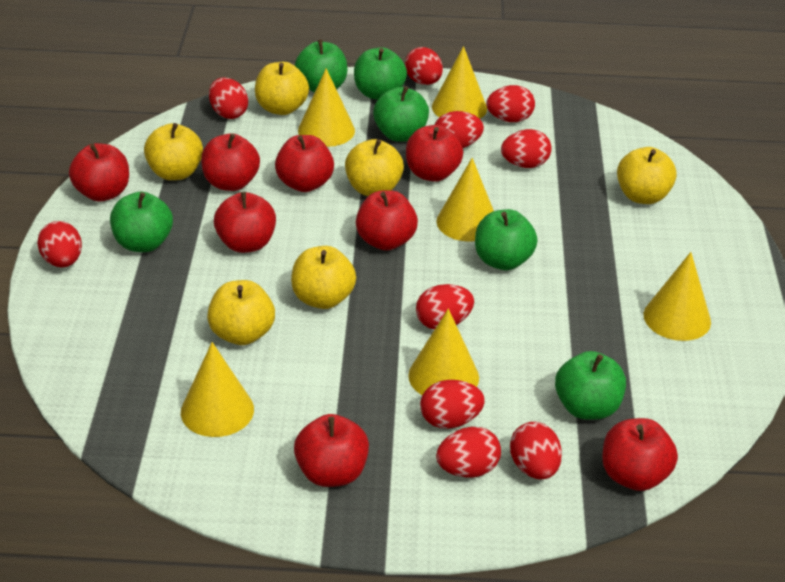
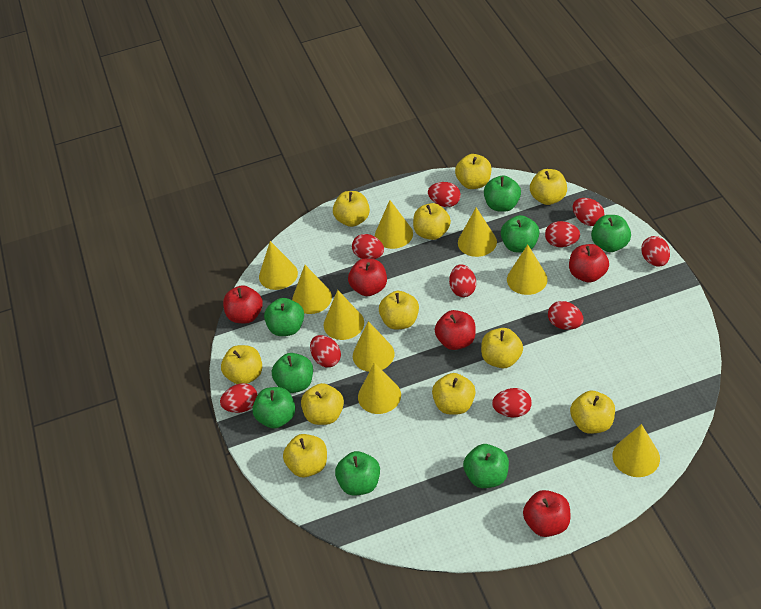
green apple: 6 -> 8
red apple: 8 -> 5
yellow apple: 6 -> 11
yellow cone: 6 -> 9

